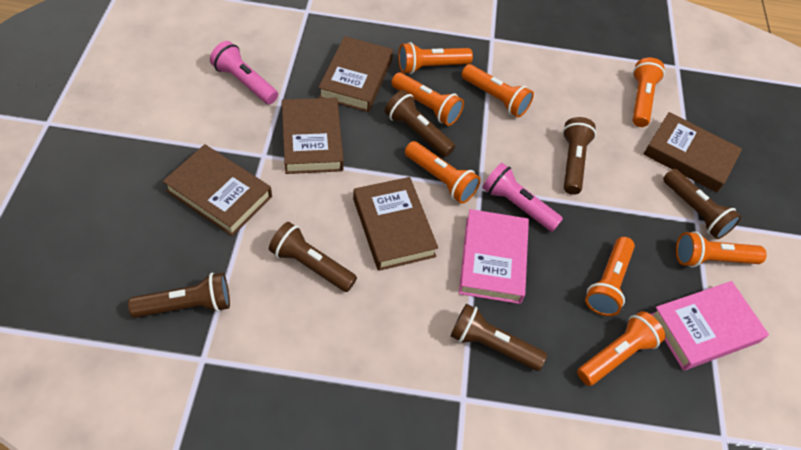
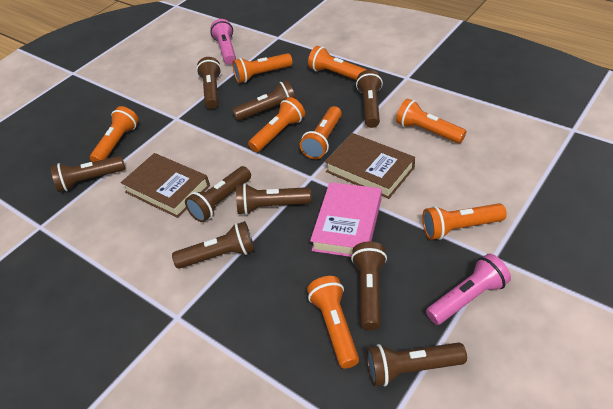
brown book: 5 -> 2
brown flashlight: 6 -> 9
pink book: 2 -> 1

